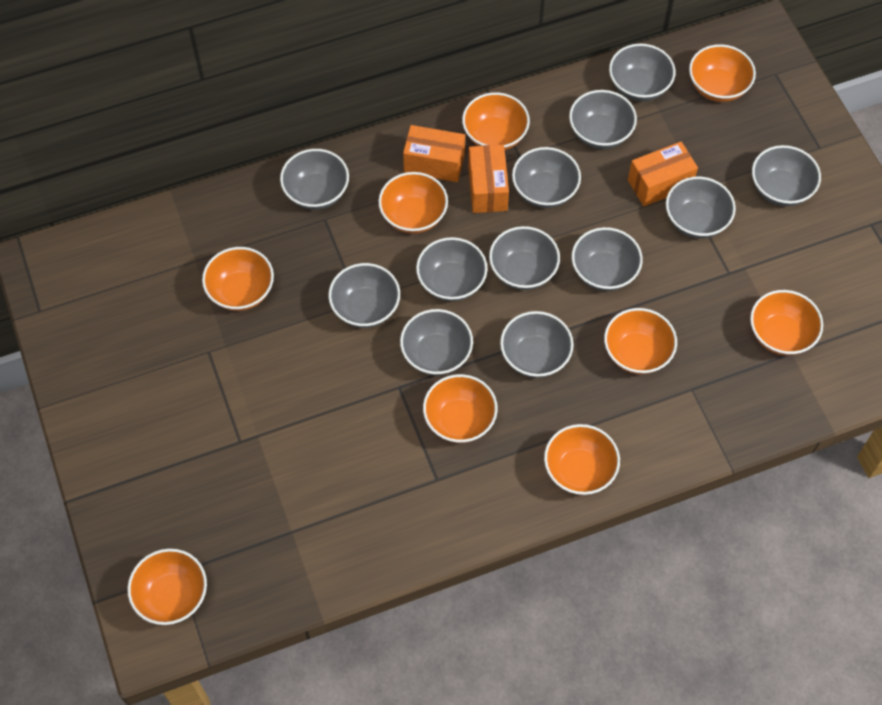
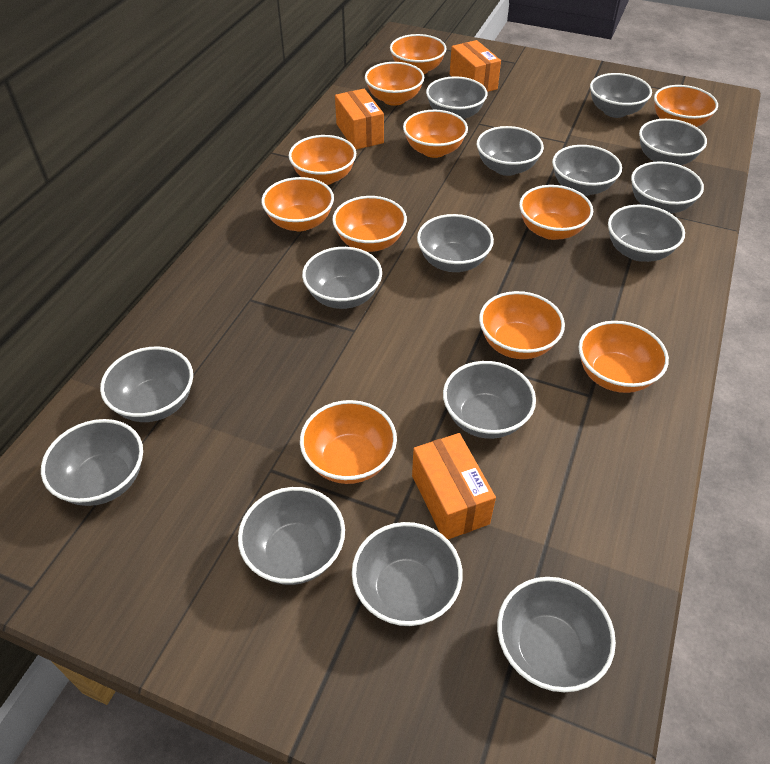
grey bowl: 12 -> 15
orange bowl: 9 -> 11

